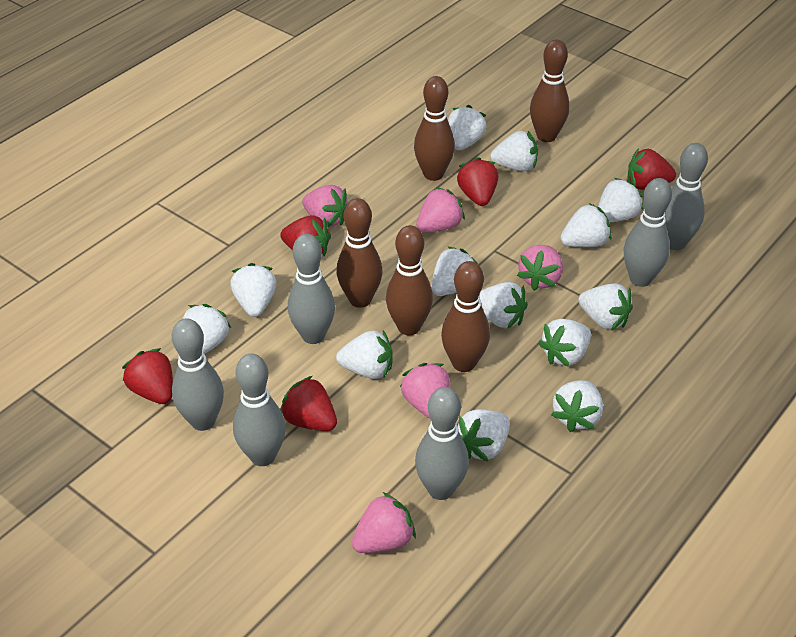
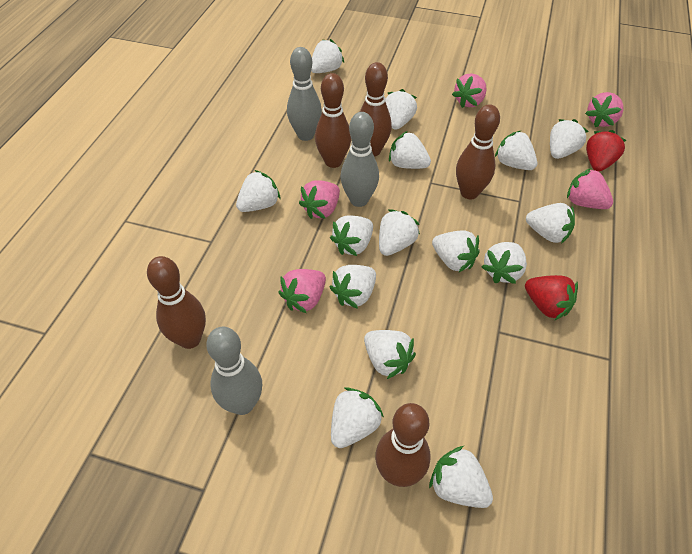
grey bowling pin: 6 -> 3
red strawberry: 5 -> 2
white strawberry: 13 -> 15

